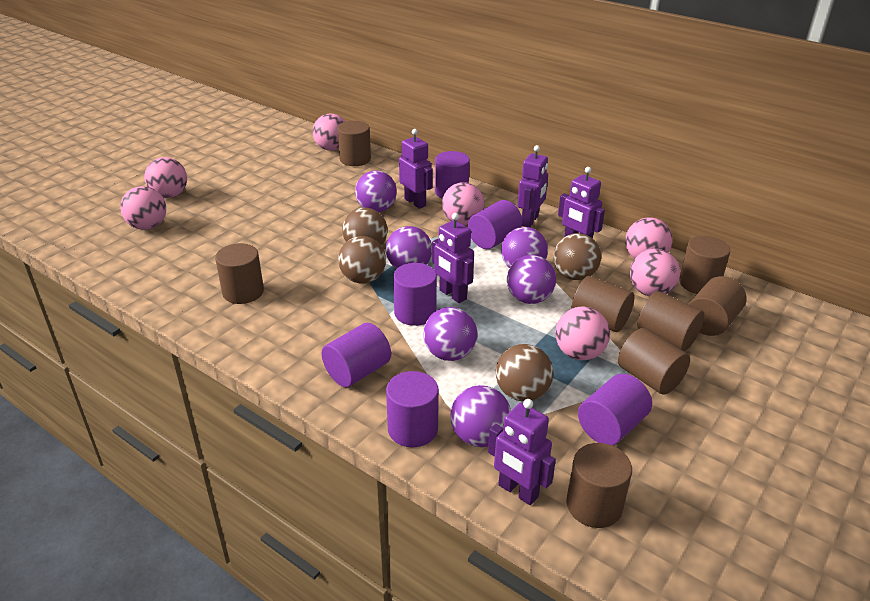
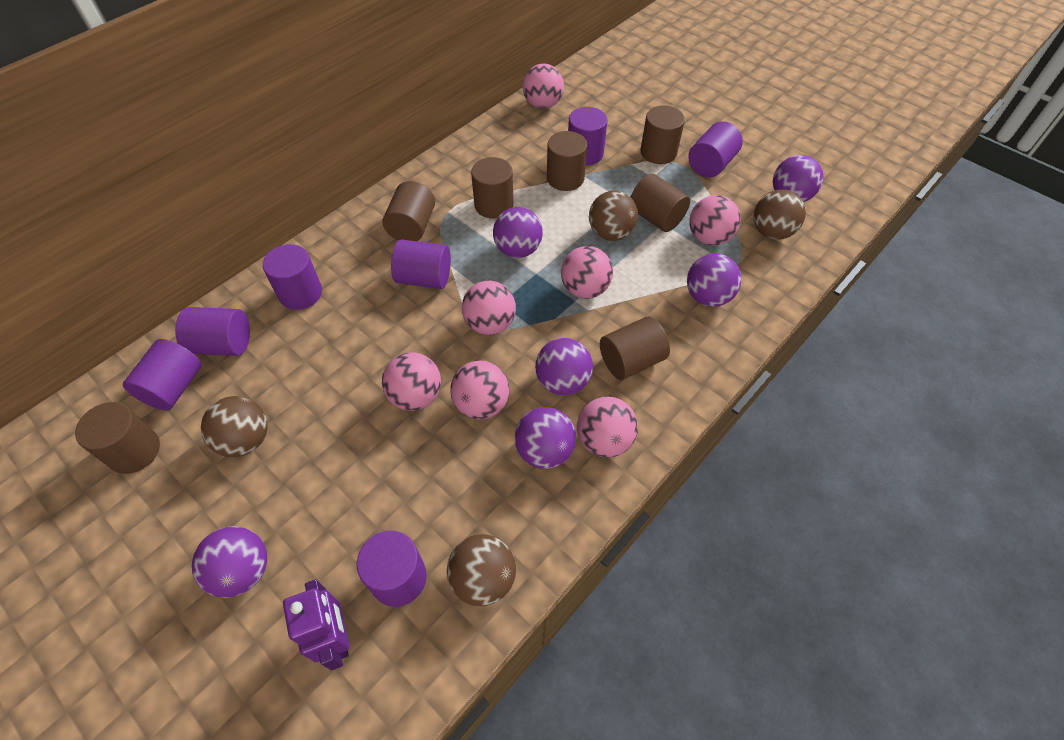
brown cylinder: 8 -> 7
purple cylinder: 6 -> 7
purple robot: 5 -> 1

